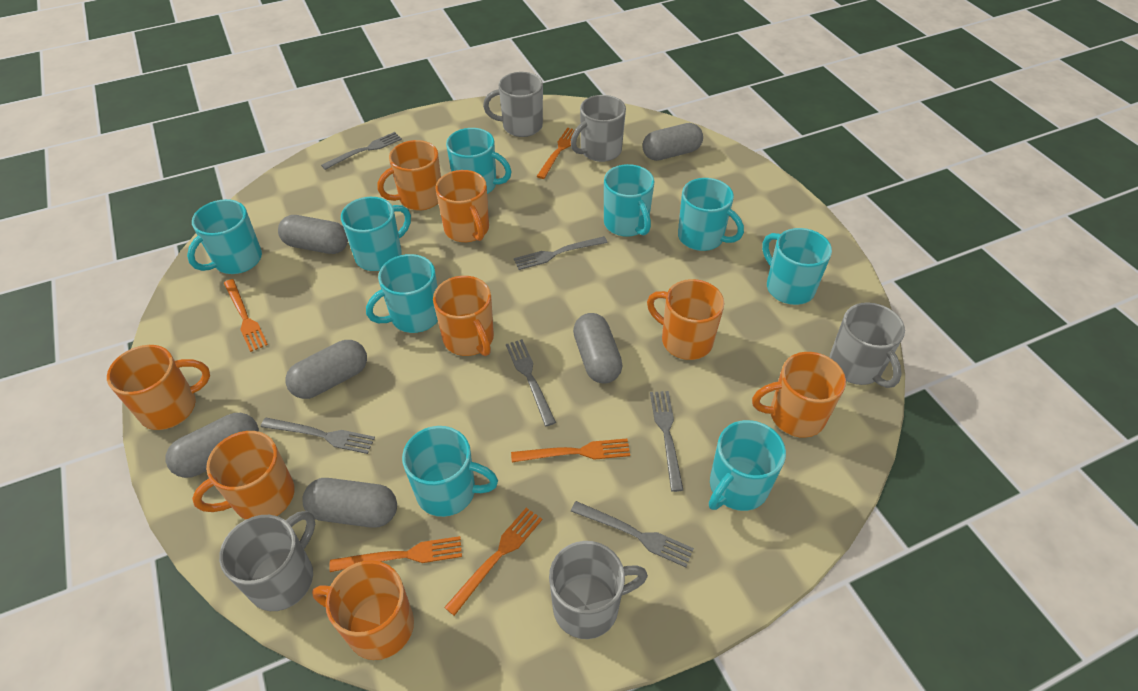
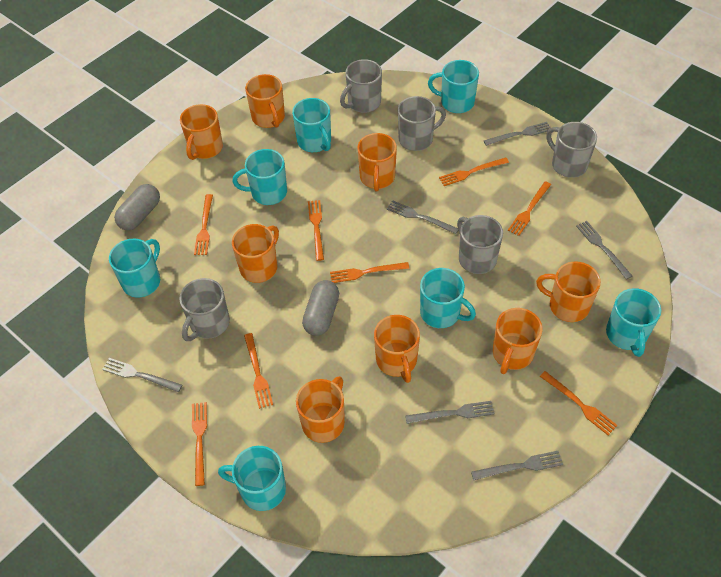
grey capsule: 6 -> 2
orange fork: 5 -> 8
turquoise mug: 9 -> 7

